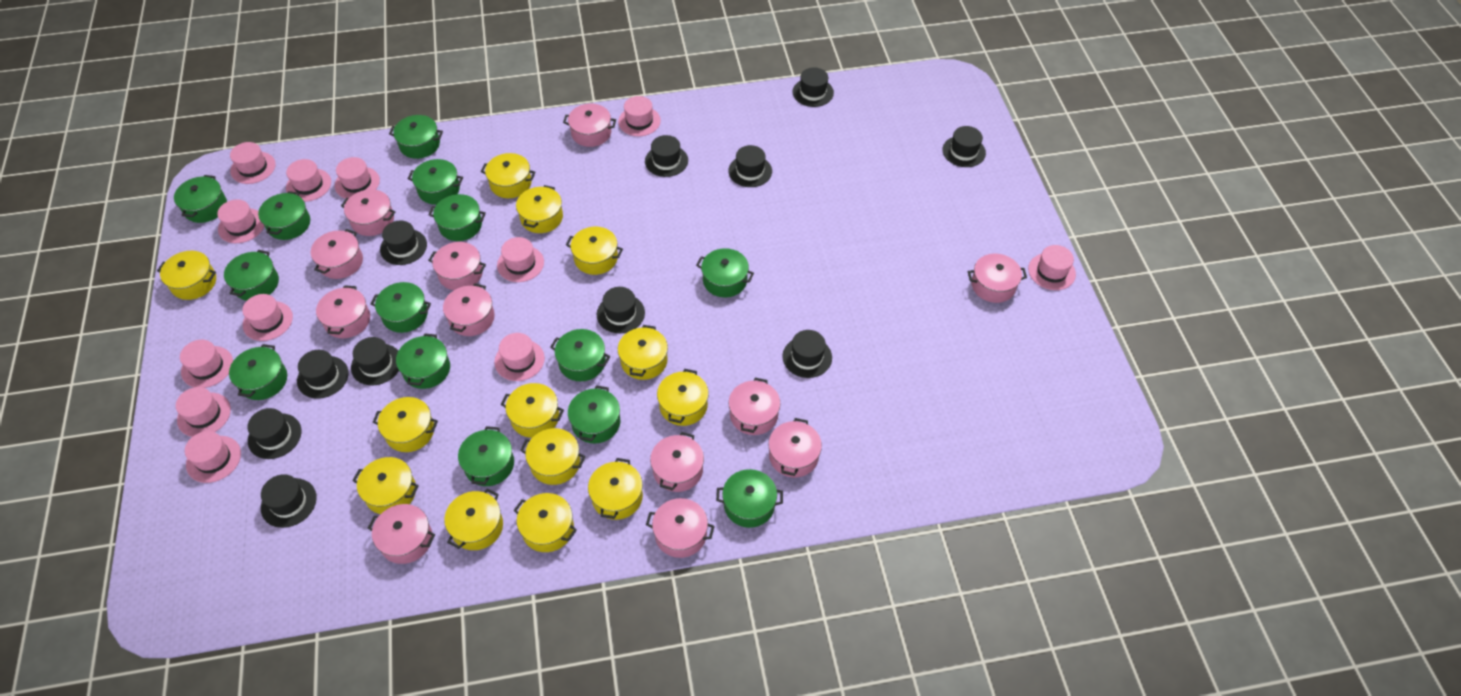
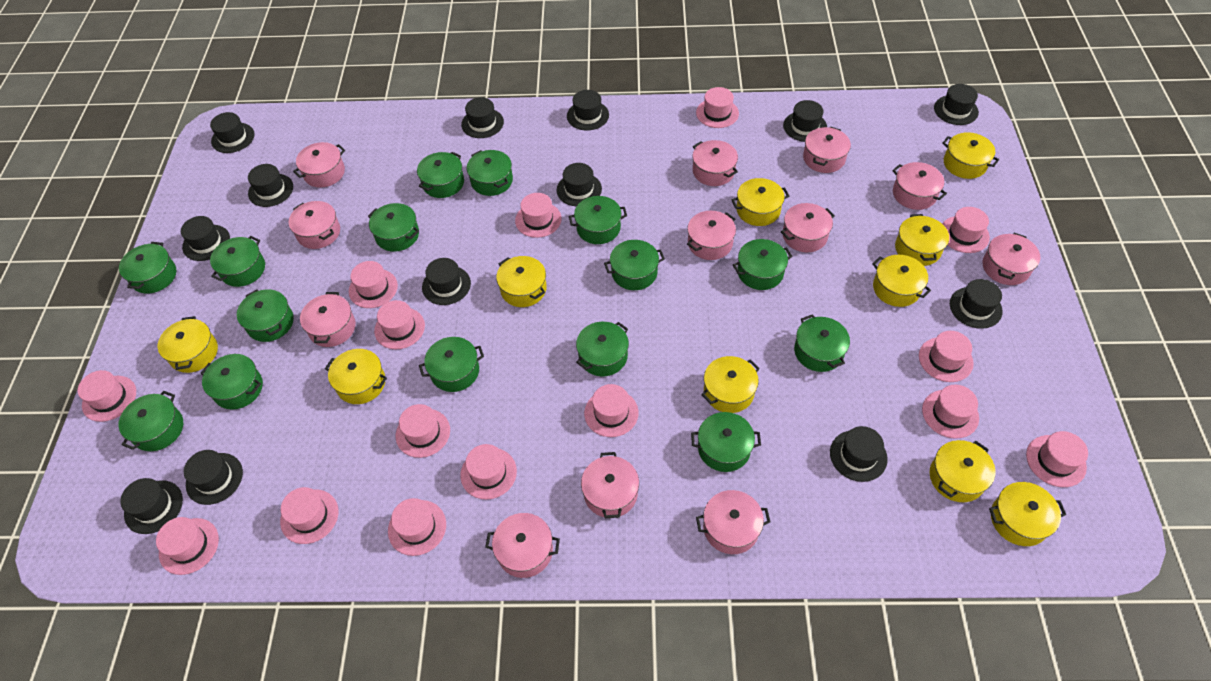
black hat: 11 -> 13
green pot: 14 -> 15
pink hat: 12 -> 15
yellow pot: 13 -> 10

